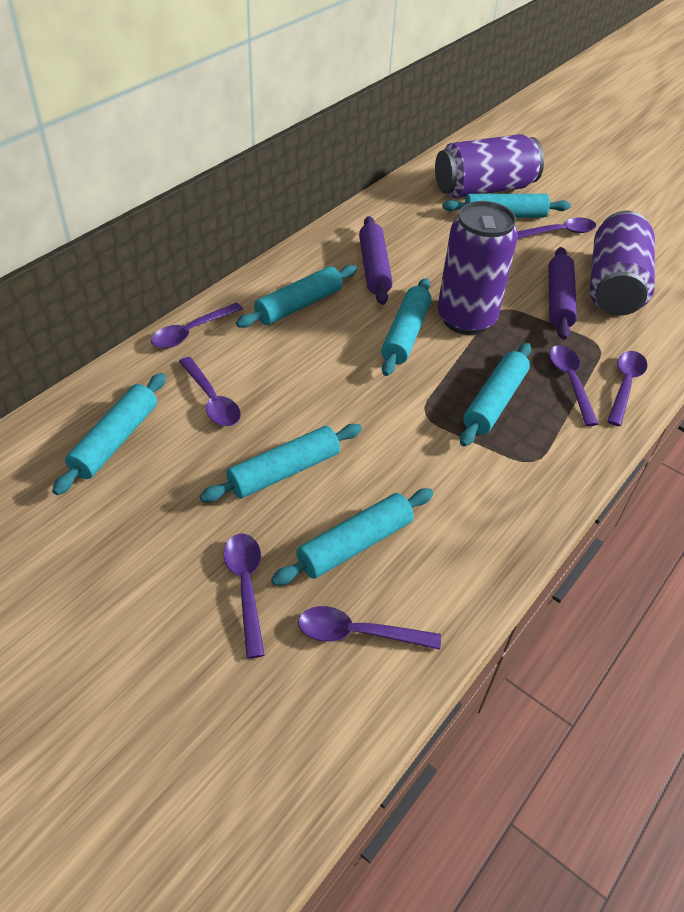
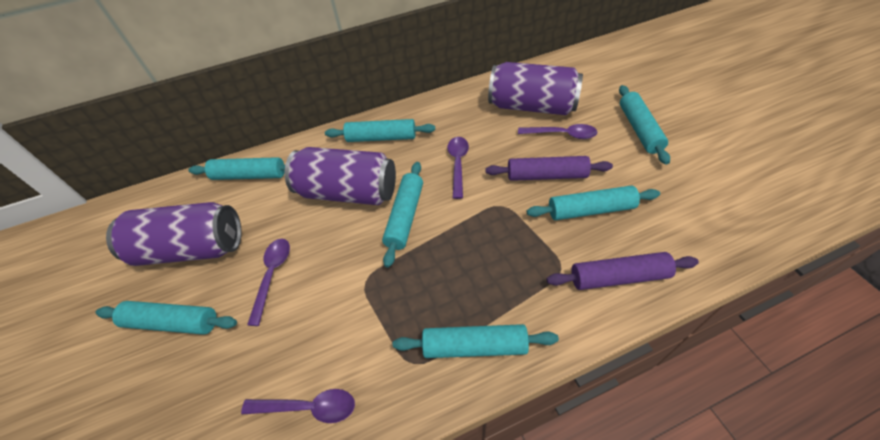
purple spoon: 7 -> 4

